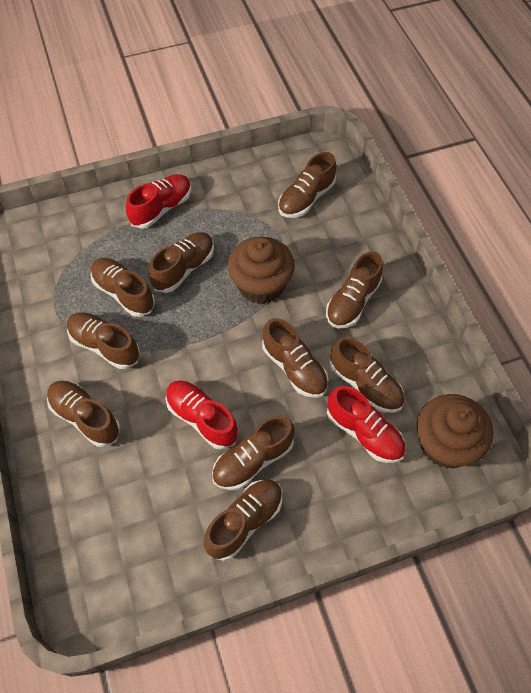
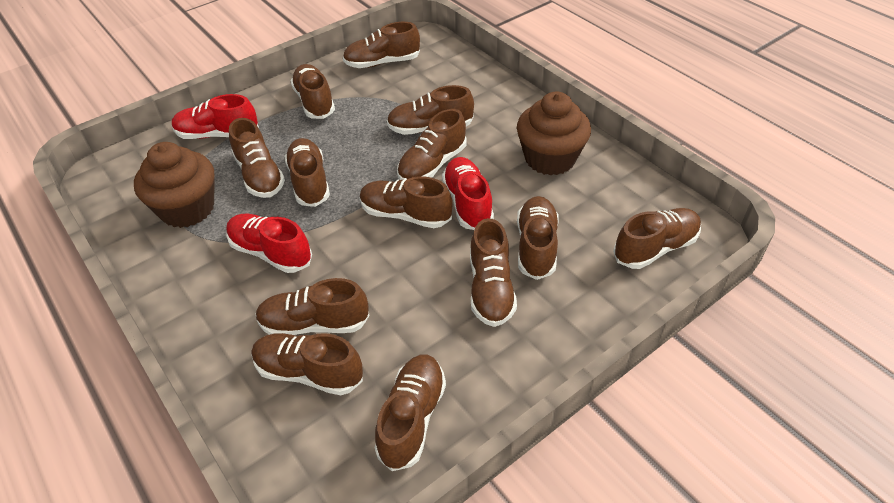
brown shoe: 10 -> 13

